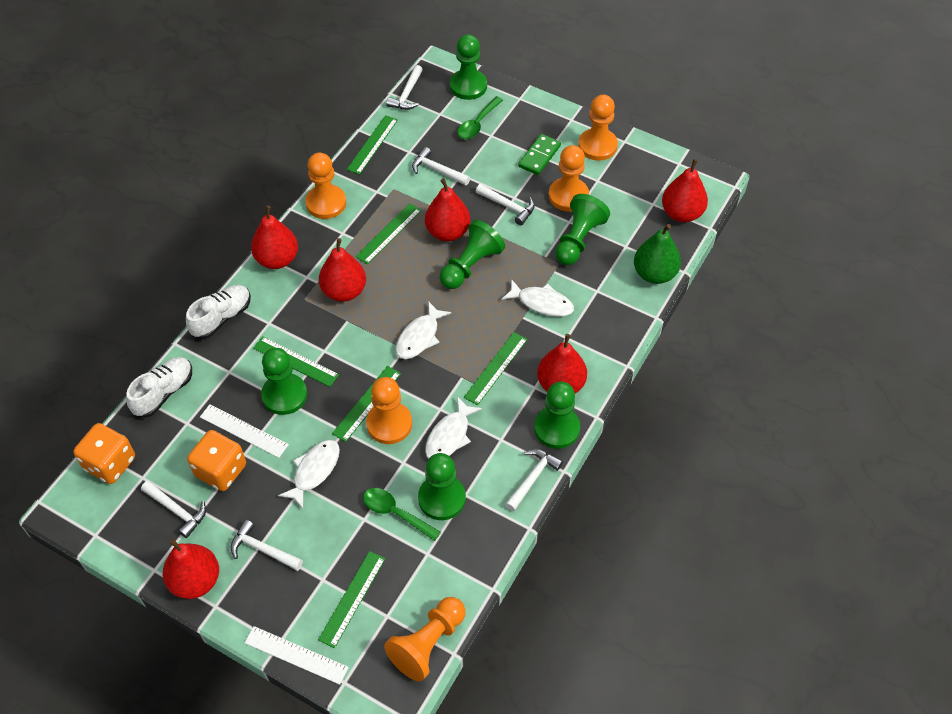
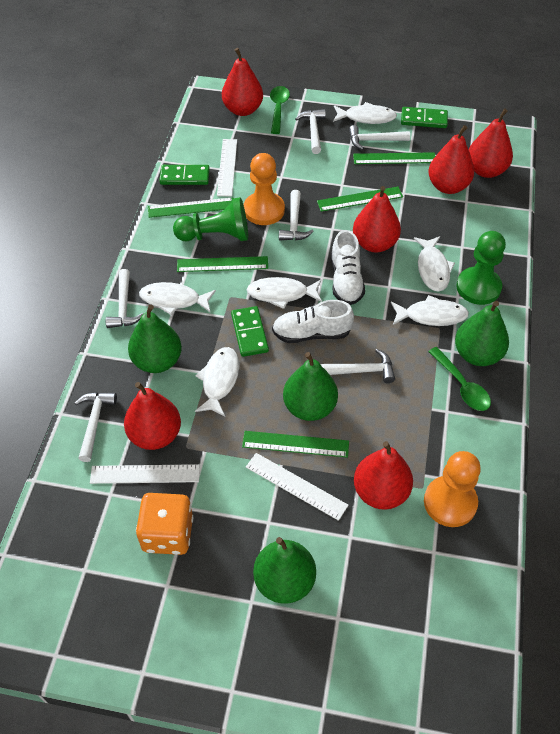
green domino: 1 -> 3
green pawn: 6 -> 2
green pear: 1 -> 4
green ruler: 6 -> 5
orange dice: 2 -> 1
orange pawn: 5 -> 2
white fish: 4 -> 6
white ruler: 2 -> 3

